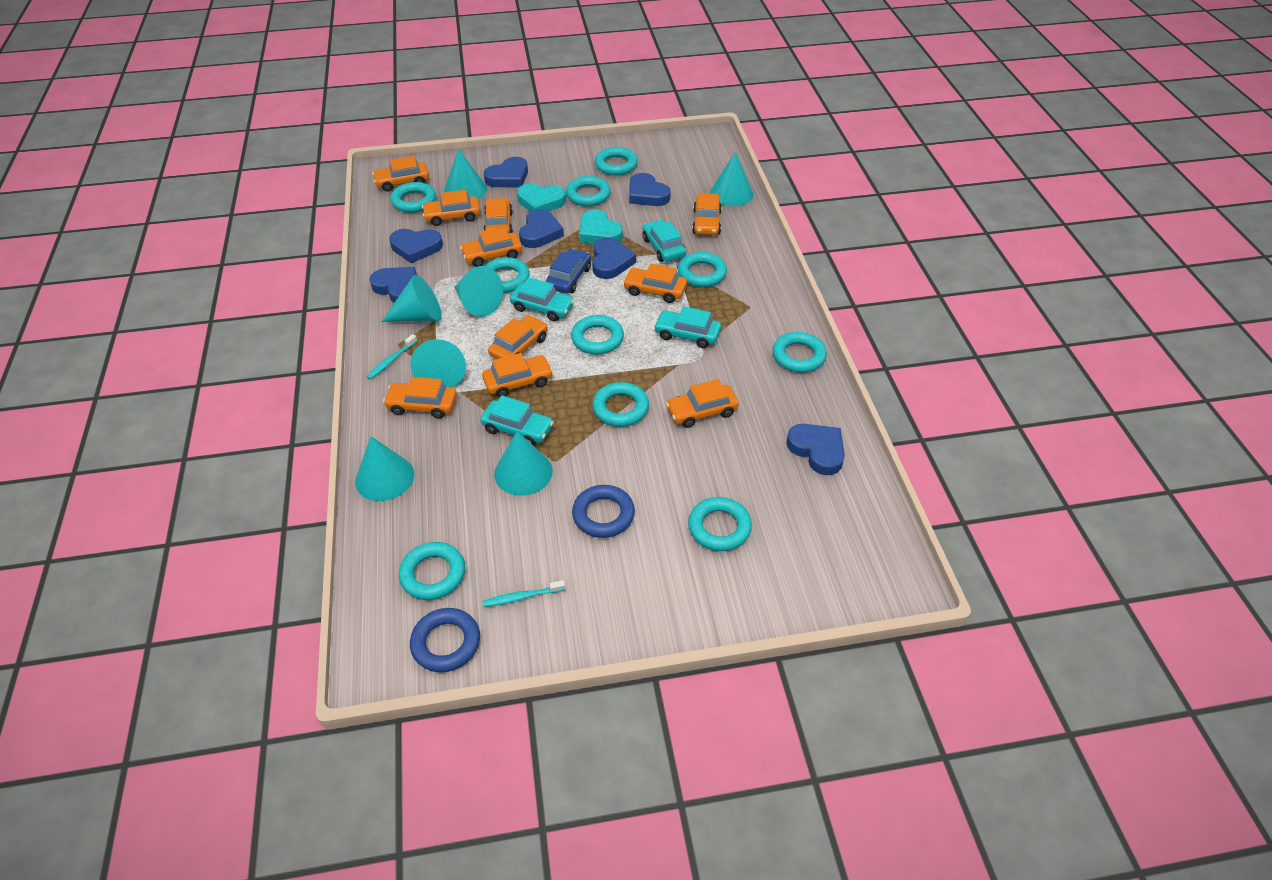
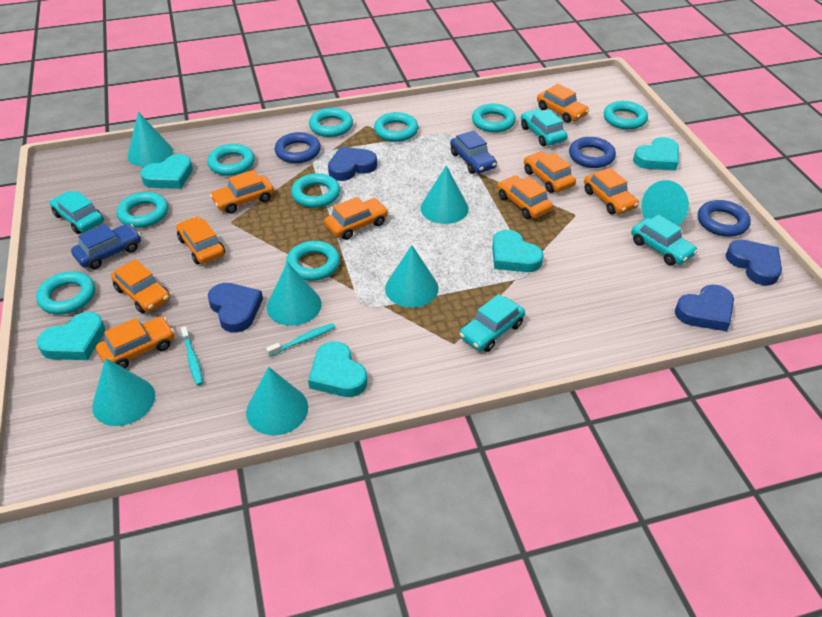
blue car: 1 -> 2
blue heart: 7 -> 4
blue ring: 2 -> 3
orange car: 10 -> 9
turquoise heart: 2 -> 5
turquoise ring: 10 -> 9

